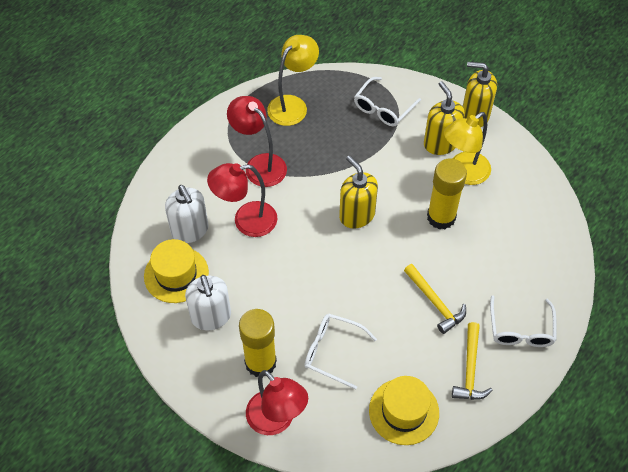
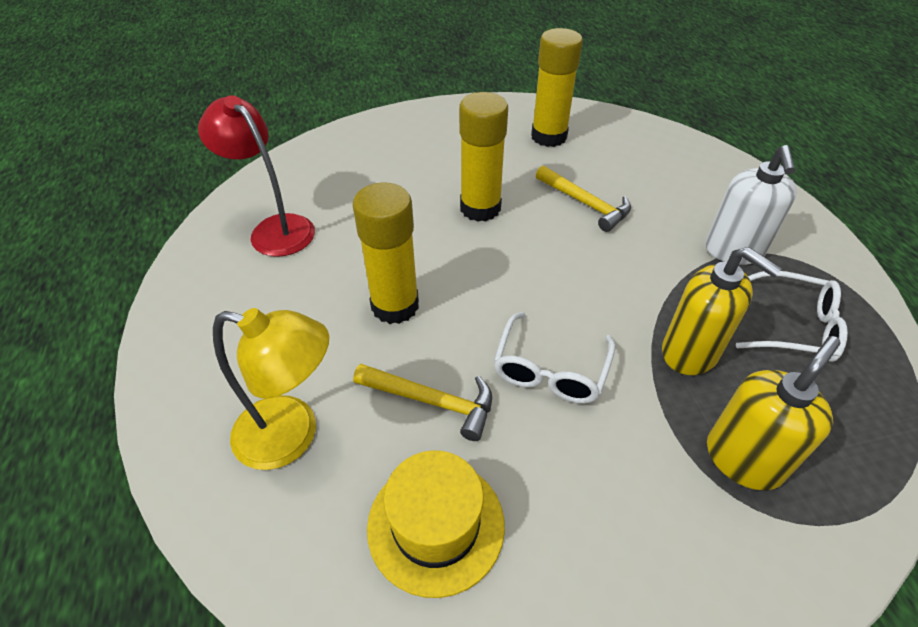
red lamp: 3 -> 1
white glasses: 3 -> 2
white soap dispenser: 2 -> 1
yellow glue stick: 2 -> 3
yellow hat: 2 -> 1
yellow lamp: 2 -> 1
yellow soap dispenser: 3 -> 2

